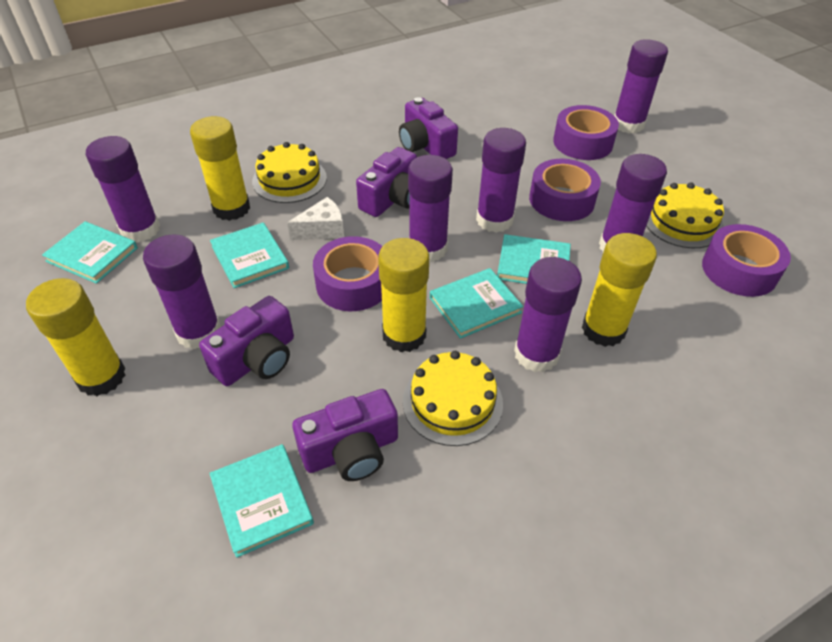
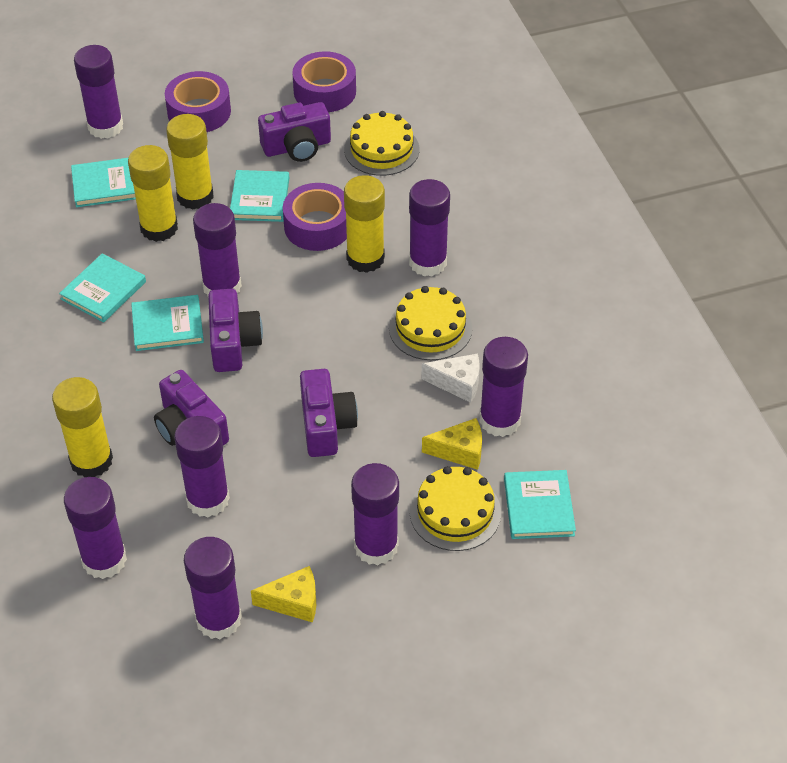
purple glue stick: 7 -> 8
purple tape: 4 -> 3
yellow cheese: 0 -> 2

